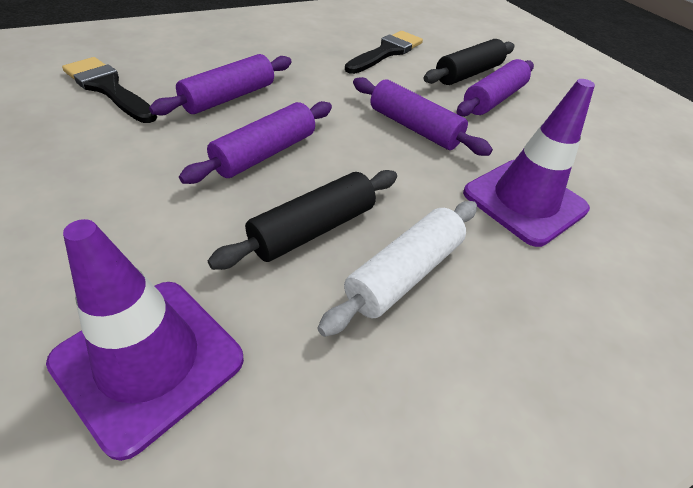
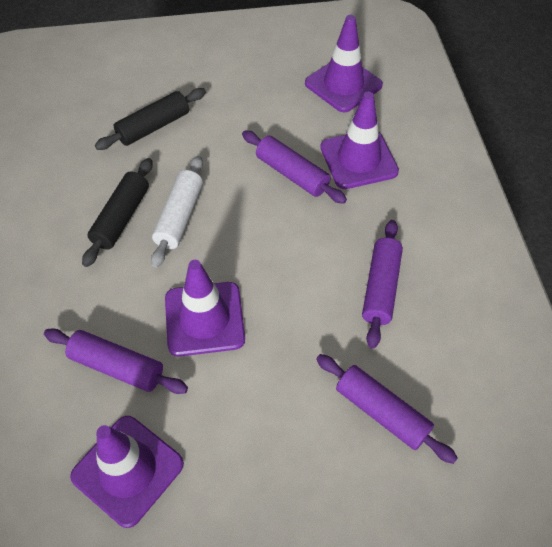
black brush: 2 -> 0
purple traffic cone: 2 -> 4

